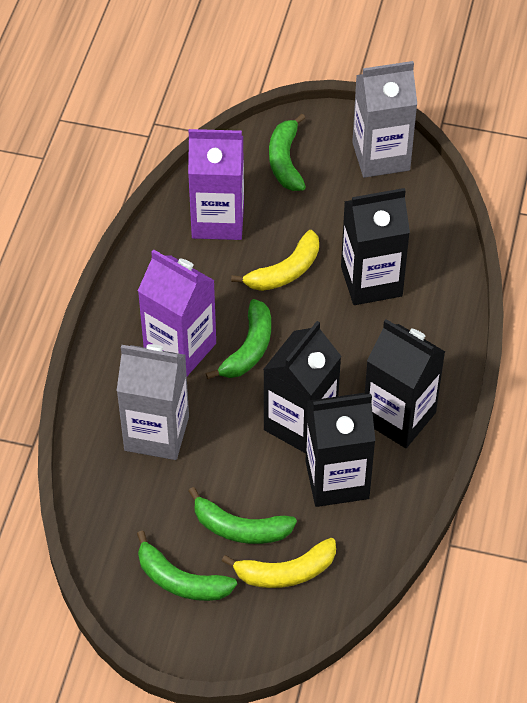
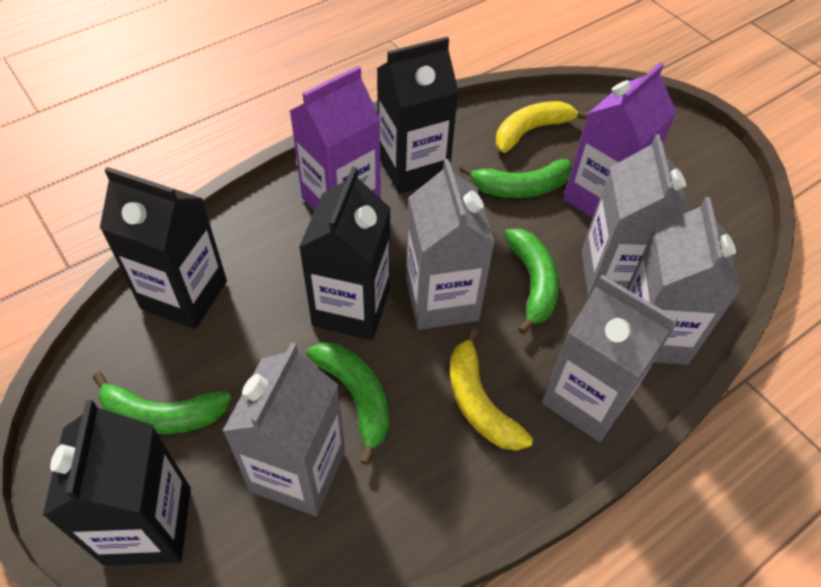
grey carton: 2 -> 5

